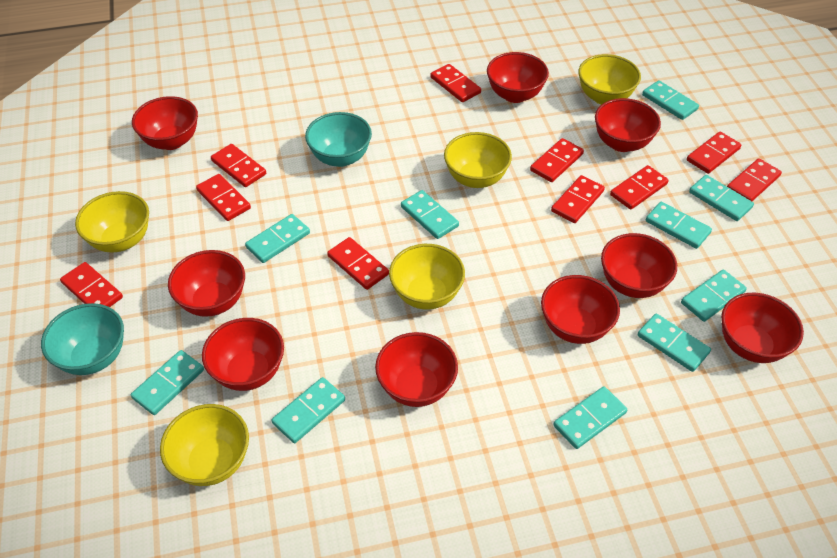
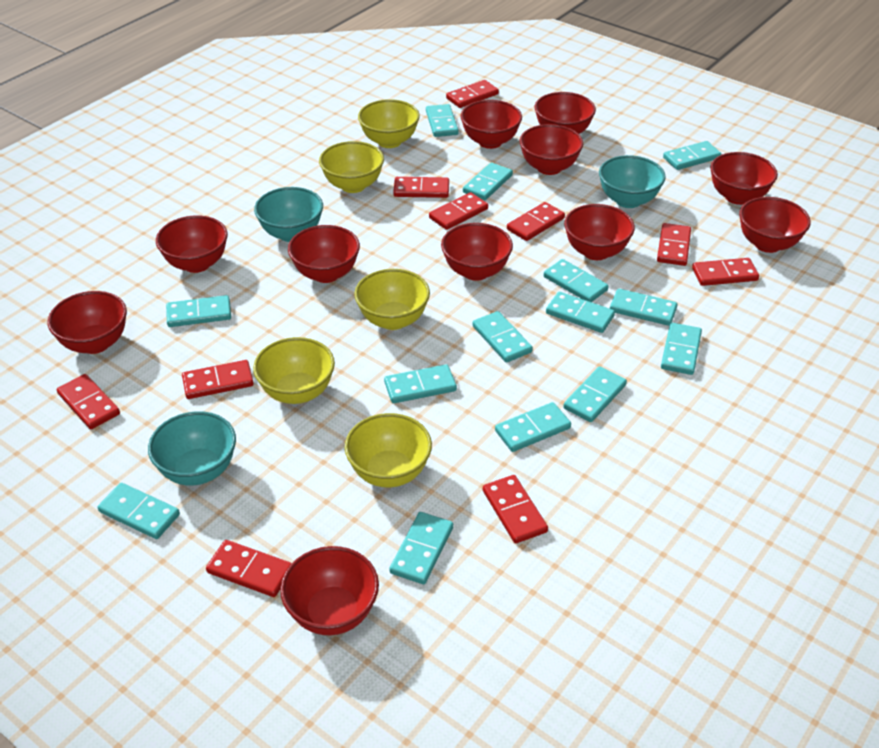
red bowl: 9 -> 11
turquoise bowl: 2 -> 3
turquoise domino: 10 -> 14

